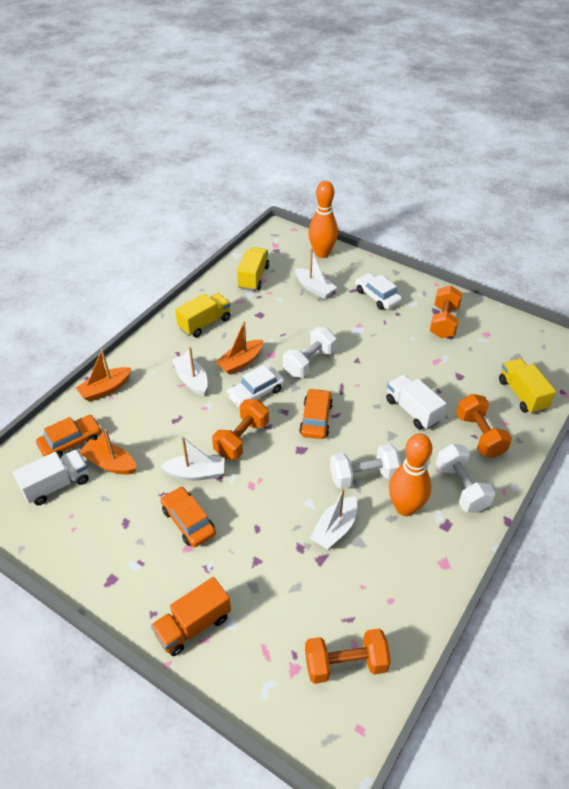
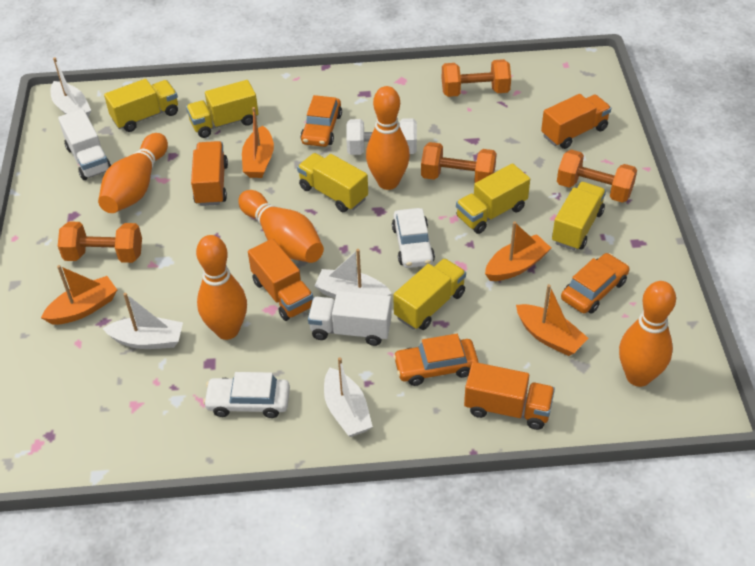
orange boat: 3 -> 4
orange bowling pin: 2 -> 5
orange truck: 1 -> 4
white dumbbell: 3 -> 1
yellow truck: 3 -> 6

